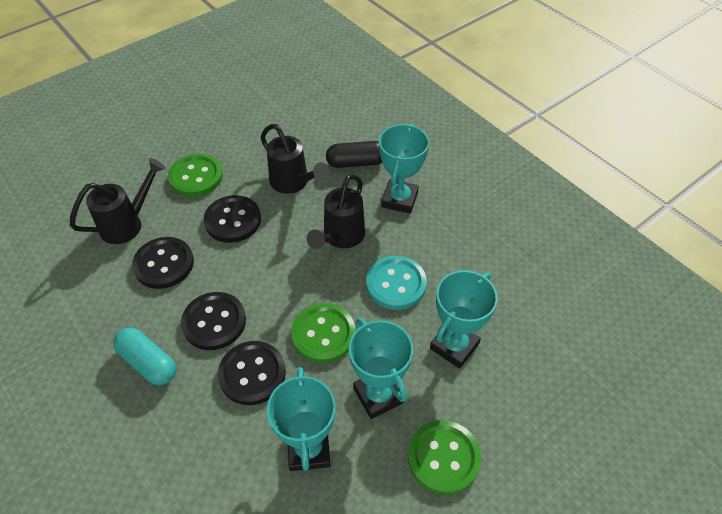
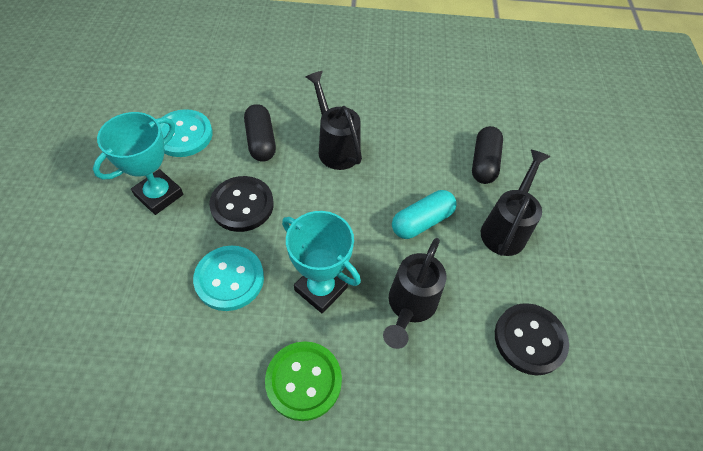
black button: 4 -> 2
black capsule: 1 -> 2
green button: 3 -> 1
turquoise button: 1 -> 2
turquoise trophy: 4 -> 2

